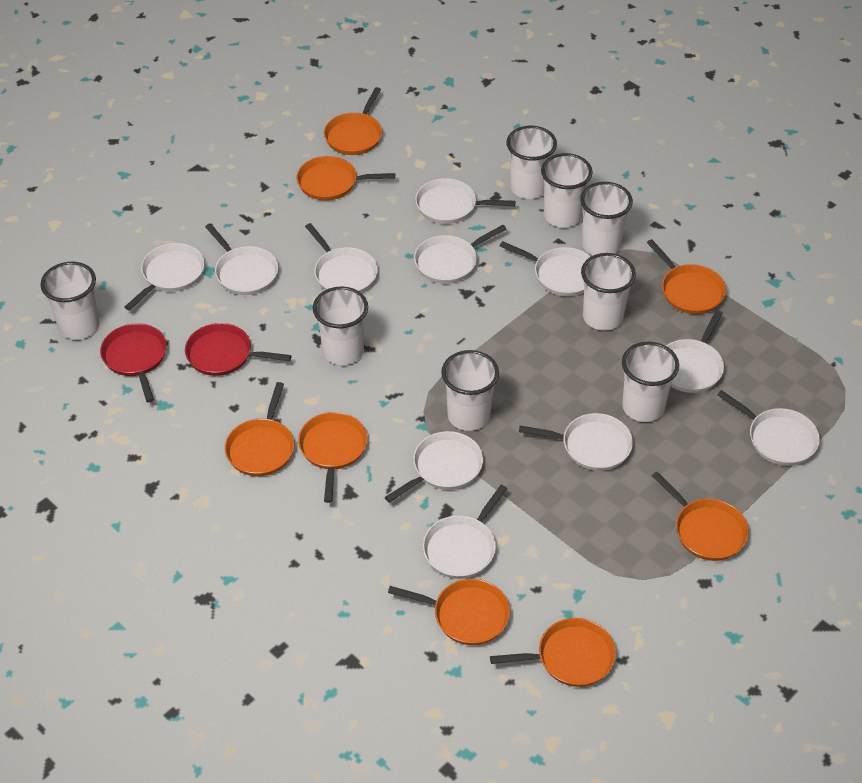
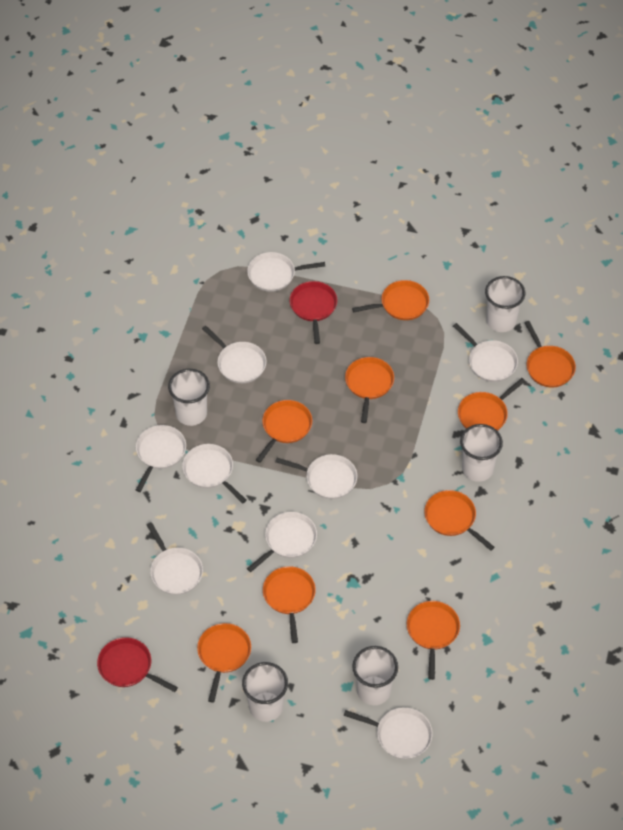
orange pan: 8 -> 9
white cup: 8 -> 5
white pan: 11 -> 9

